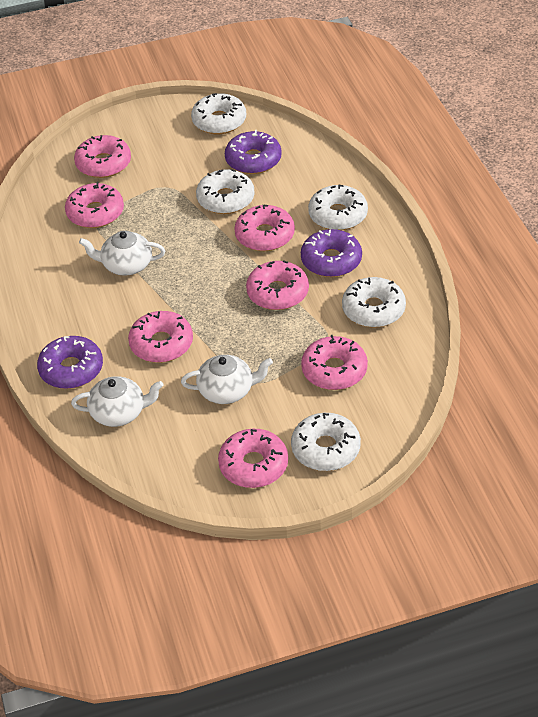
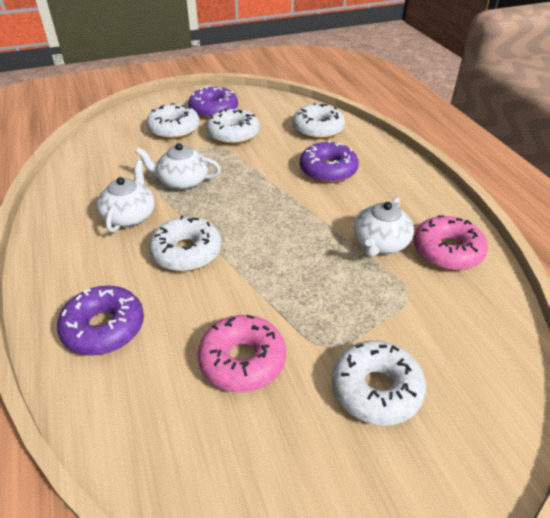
pink donut: 7 -> 2

